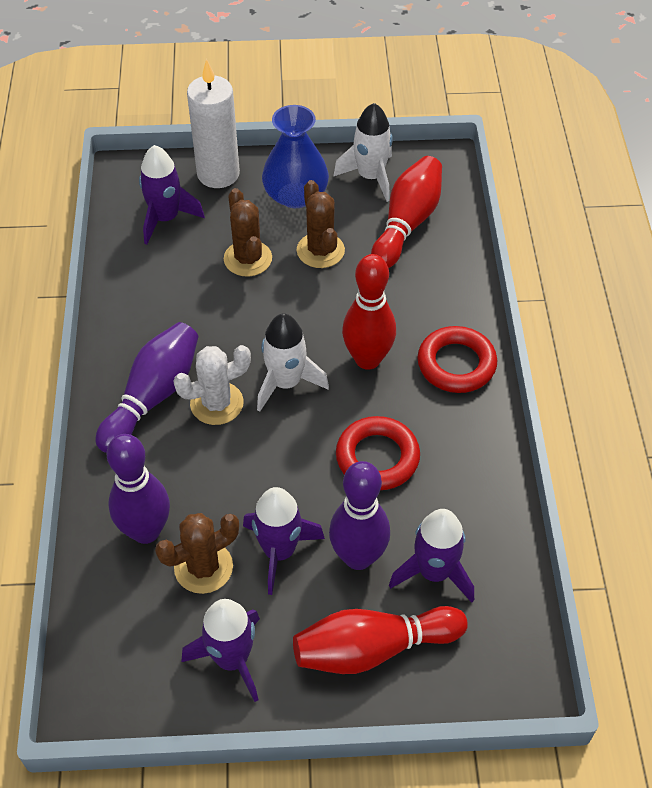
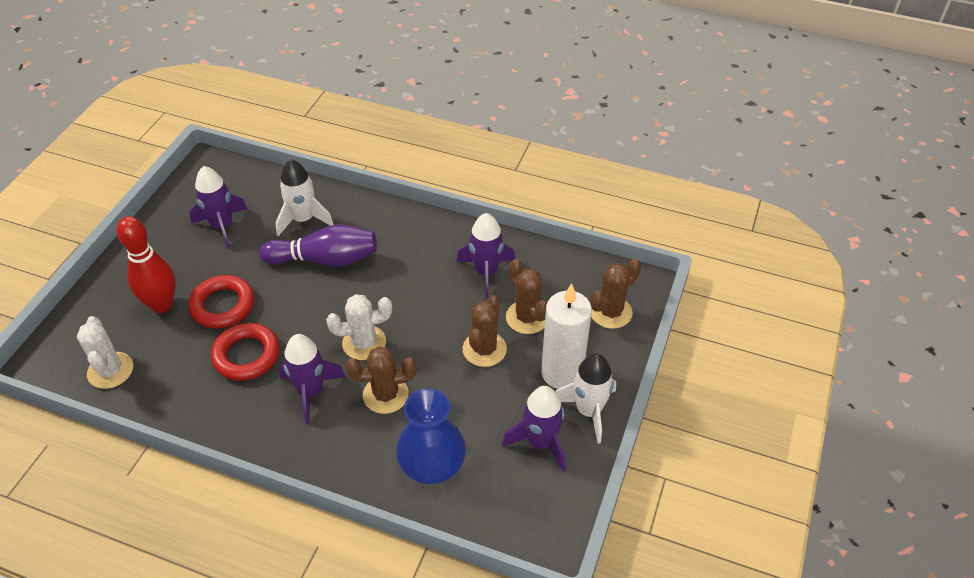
brown cactus: 3 -> 4
purple bowling pin: 3 -> 1
red bowling pin: 3 -> 1
white cactus: 1 -> 2

